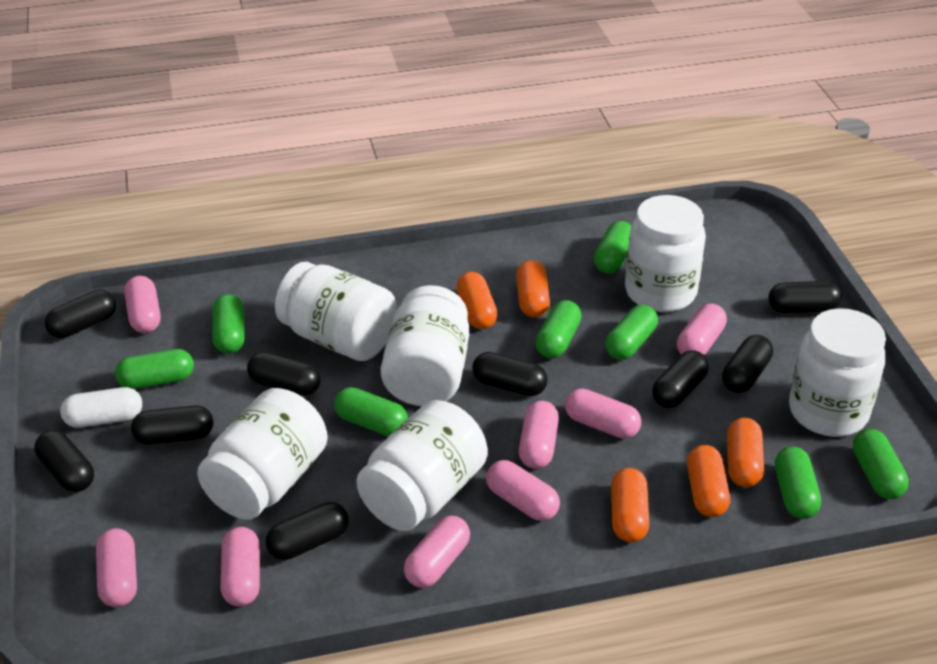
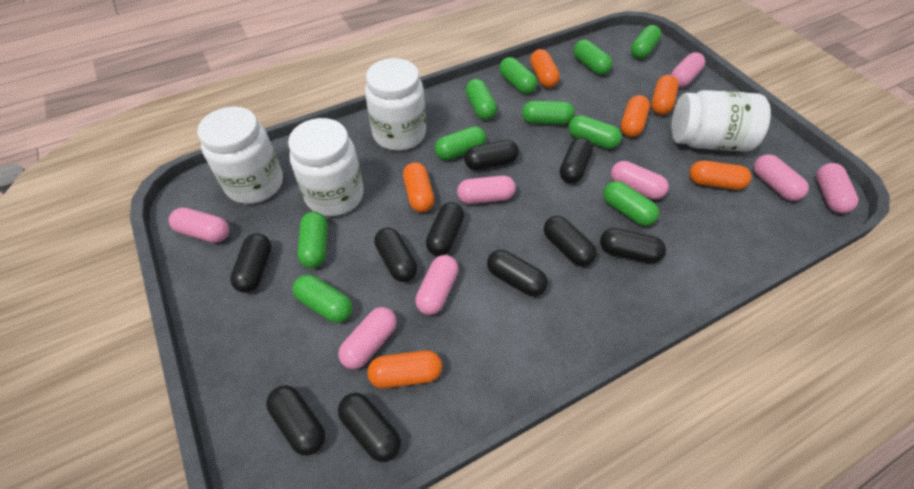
black capsule: 9 -> 10
green capsule: 8 -> 10
orange capsule: 5 -> 6
white capsule: 1 -> 0
white jar: 6 -> 4

